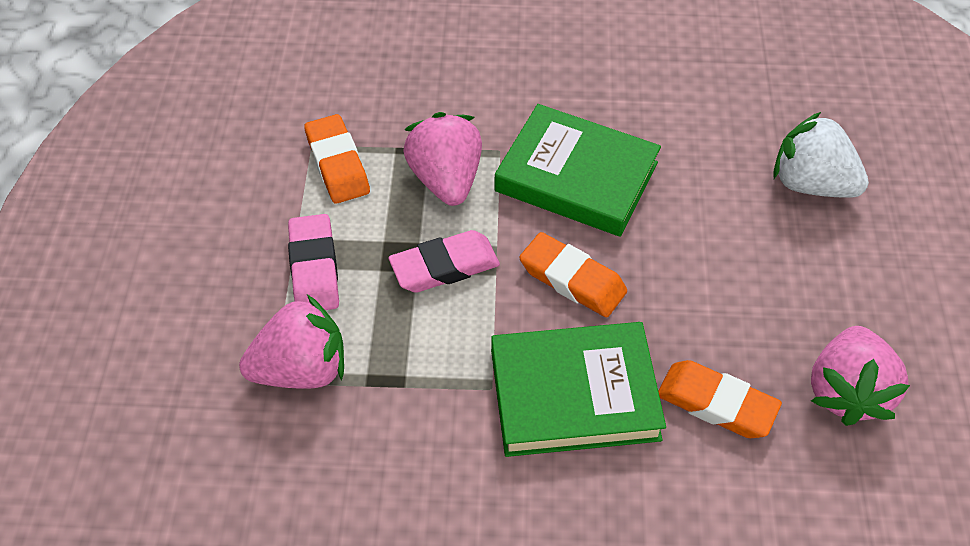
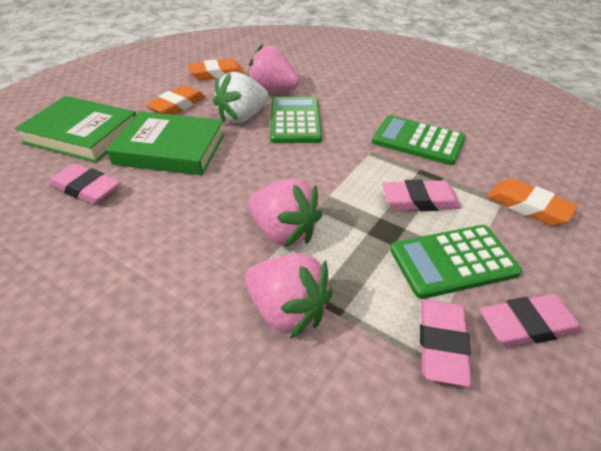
green calculator: 0 -> 3
pink eraser: 2 -> 4

